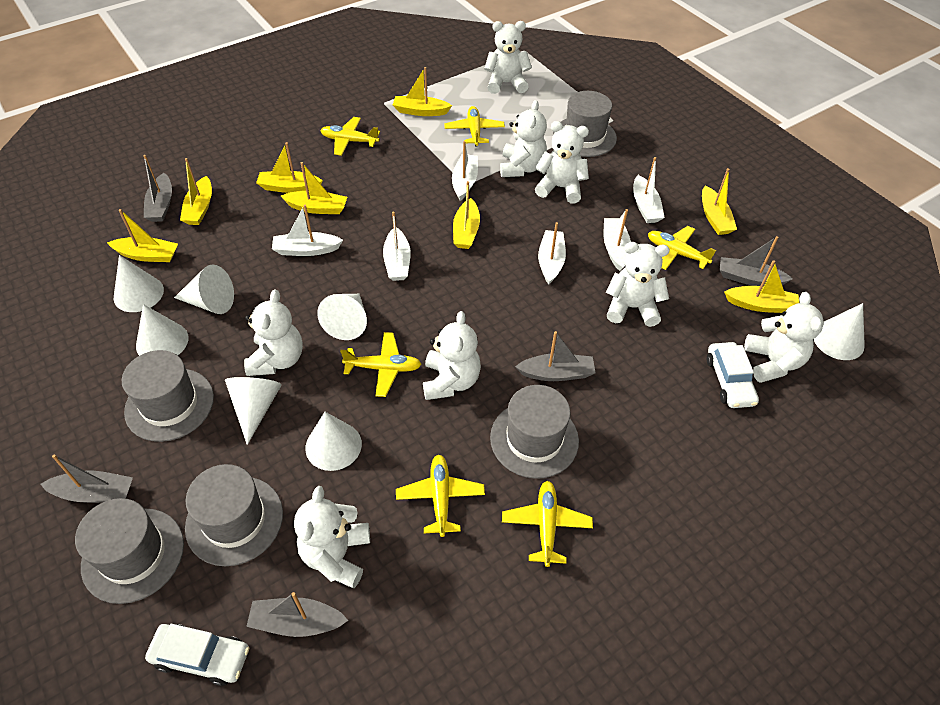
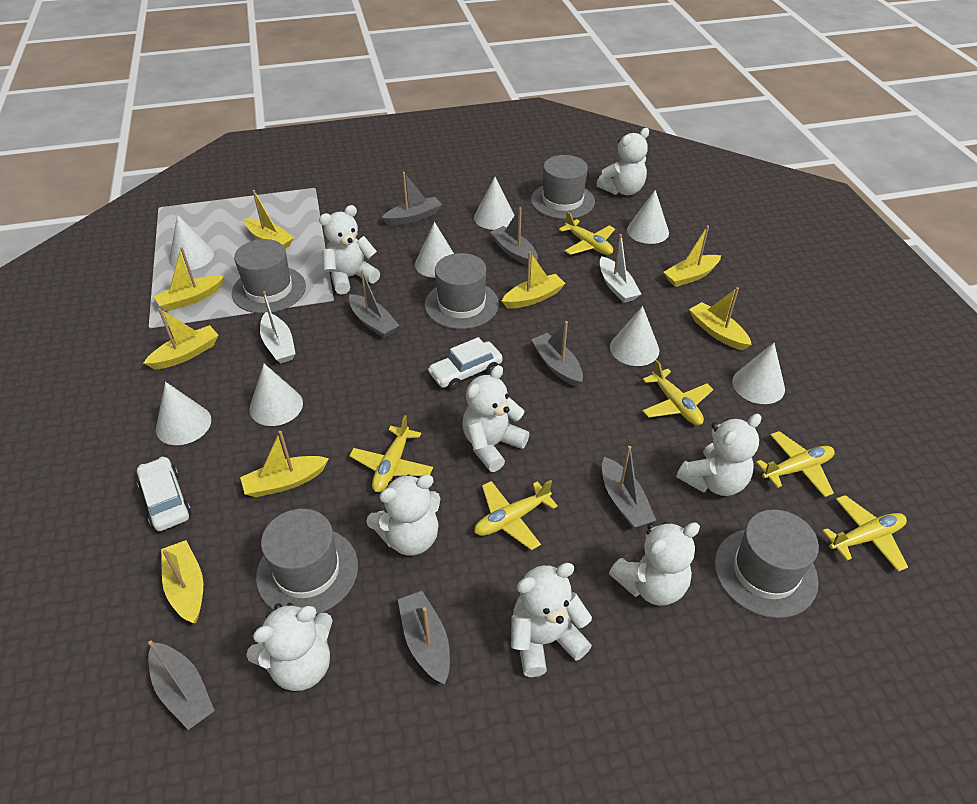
grey boat: 5 -> 7
white boat: 6 -> 2
white cone: 7 -> 8

